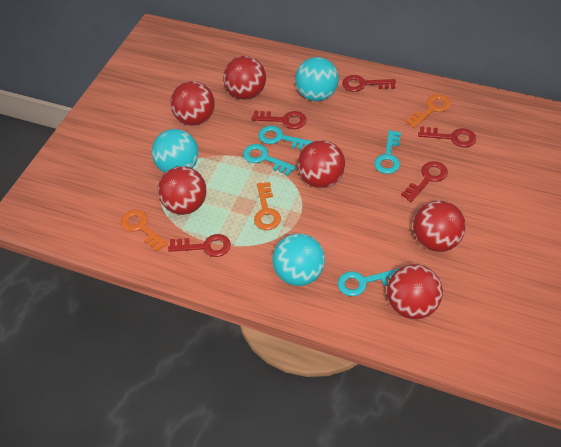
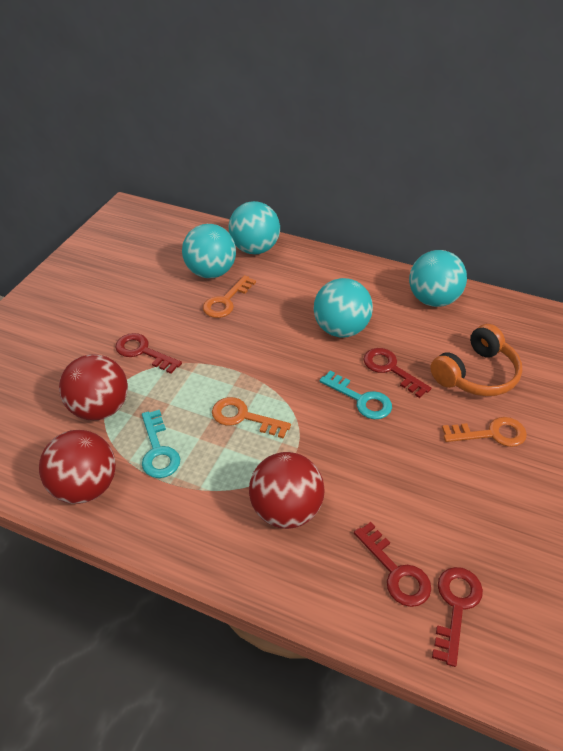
orange headphones: 0 -> 1
red ball: 6 -> 3
red key: 5 -> 4
turquoise ball: 3 -> 4
turquoise key: 4 -> 2

